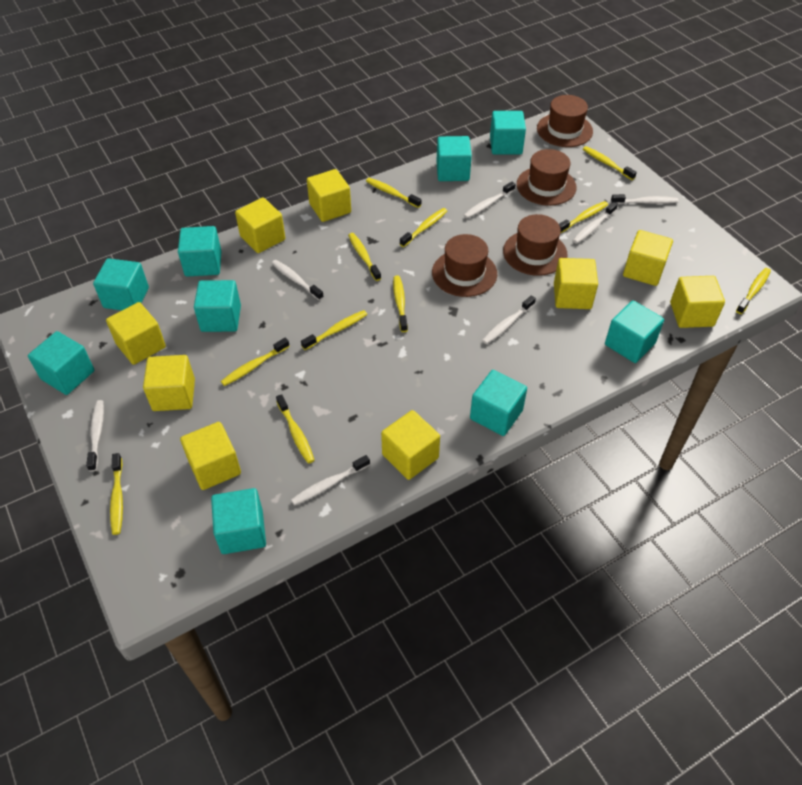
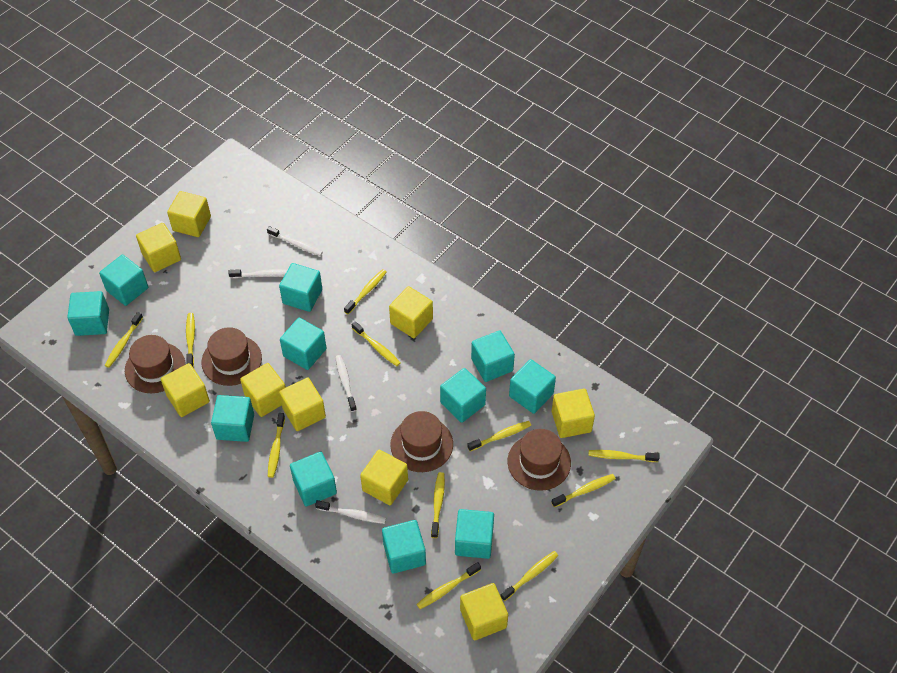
turquoise cube: 9 -> 11
white toothbrush: 7 -> 4

